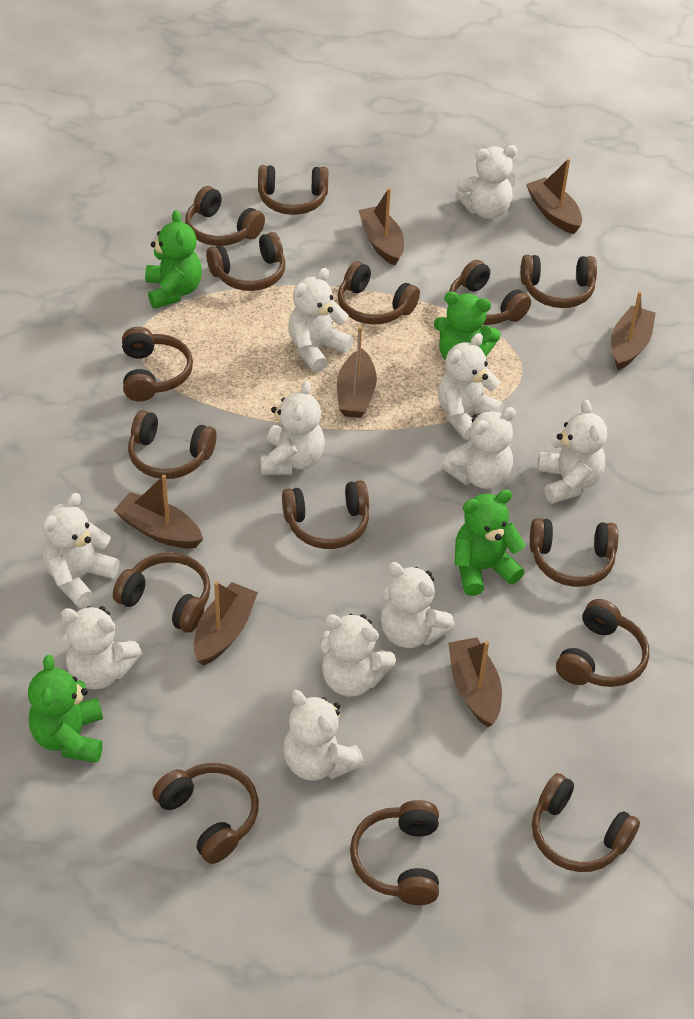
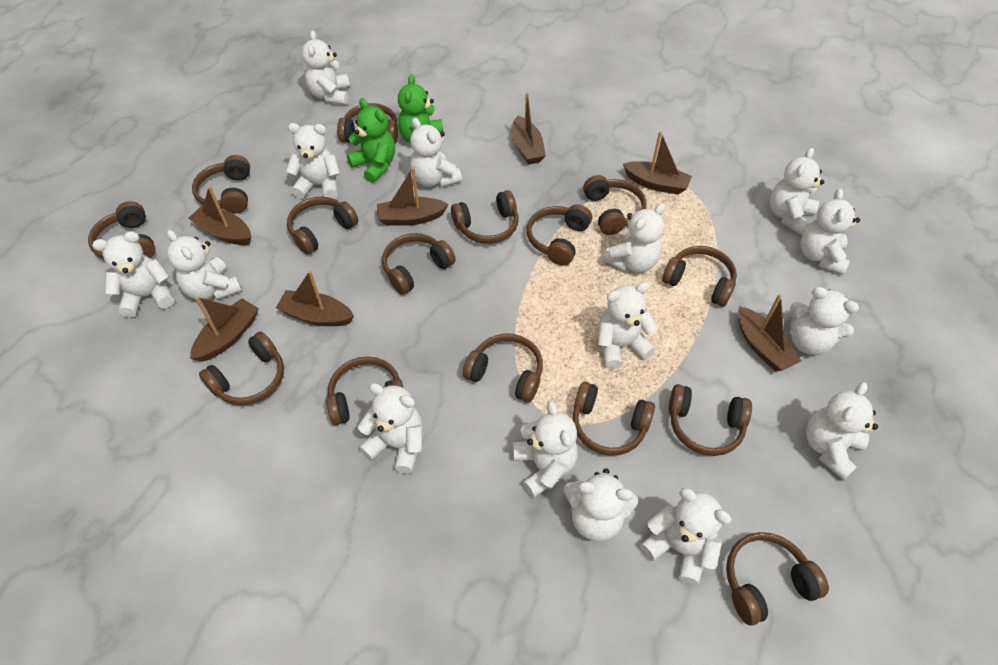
green teddy bear: 4 -> 2
white teddy bear: 11 -> 15

